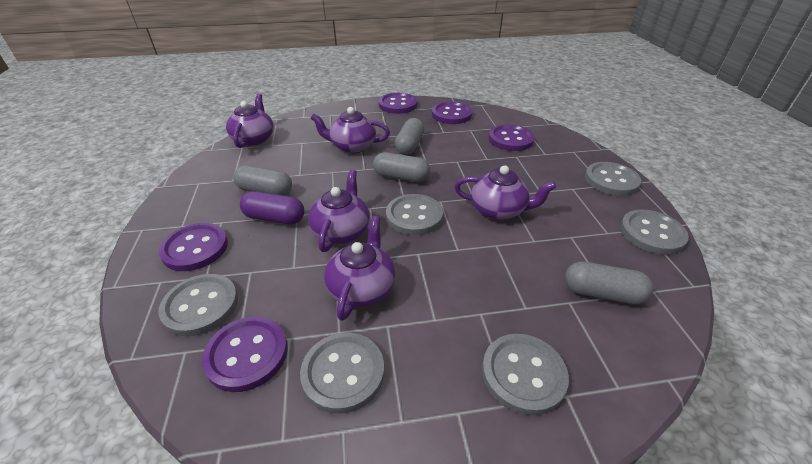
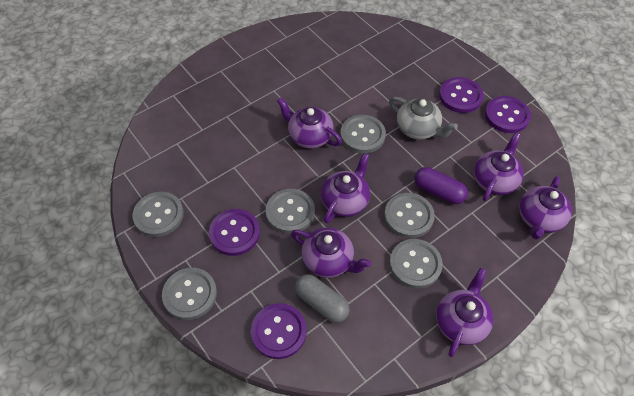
grey capsule: 4 -> 1
grey teapot: 0 -> 1
purple button: 5 -> 4
purple teapot: 5 -> 6

